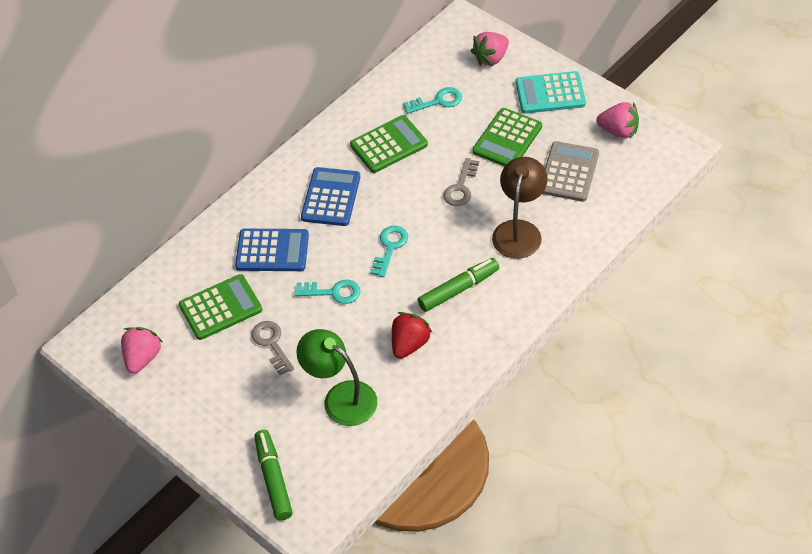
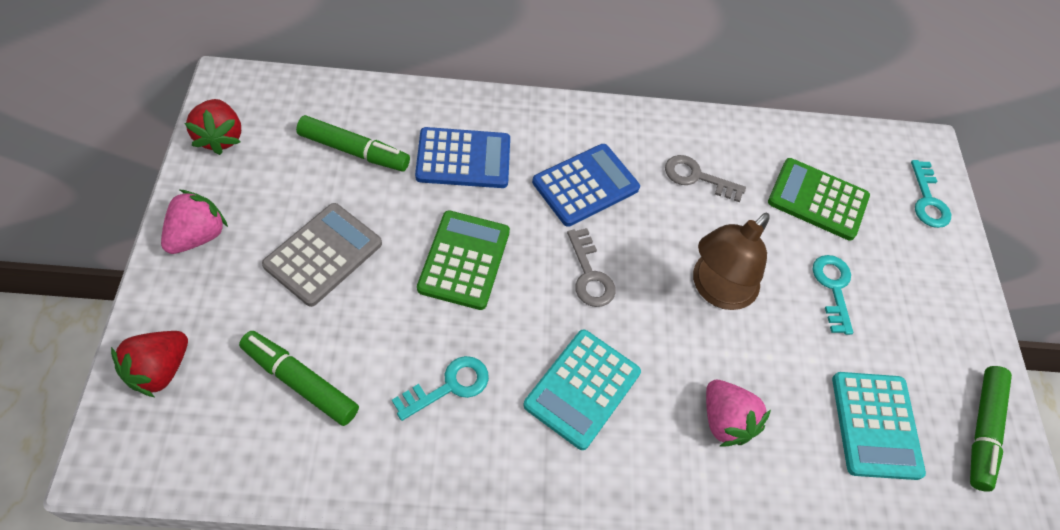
green calculator: 3 -> 2
green lamp: 1 -> 0
green marker: 2 -> 3
pink strawberry: 3 -> 2
red strawberry: 1 -> 2
turquoise calculator: 1 -> 2

